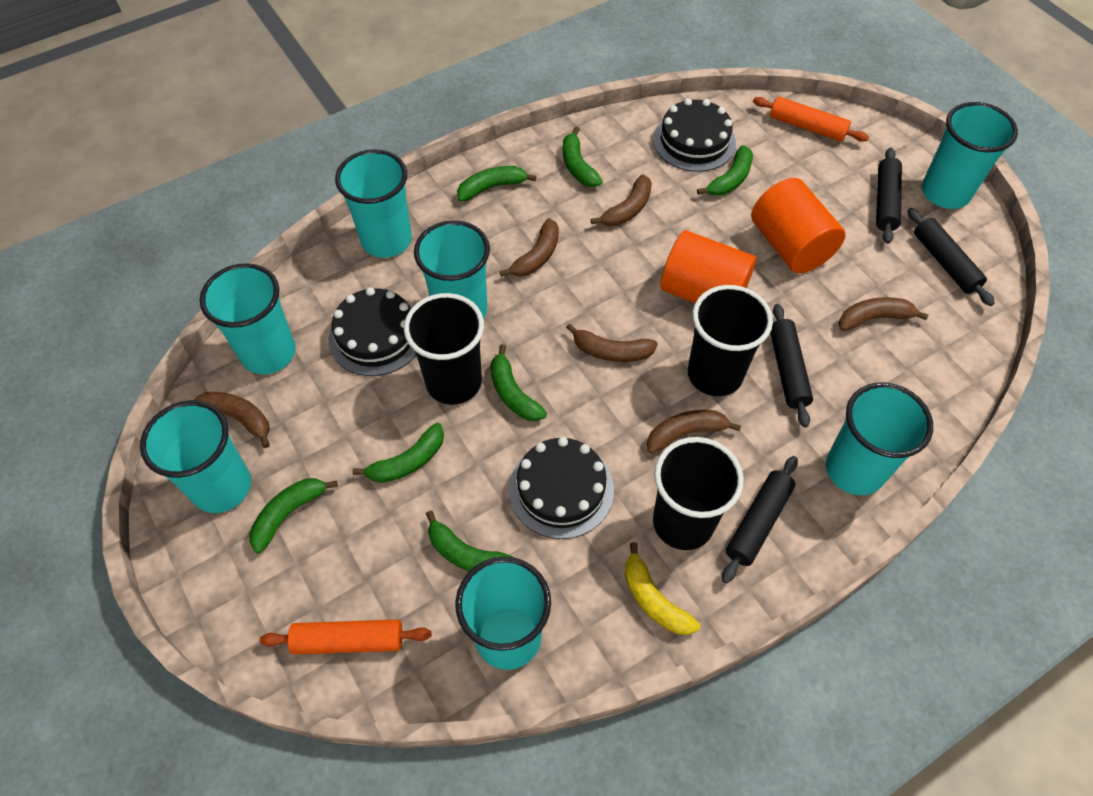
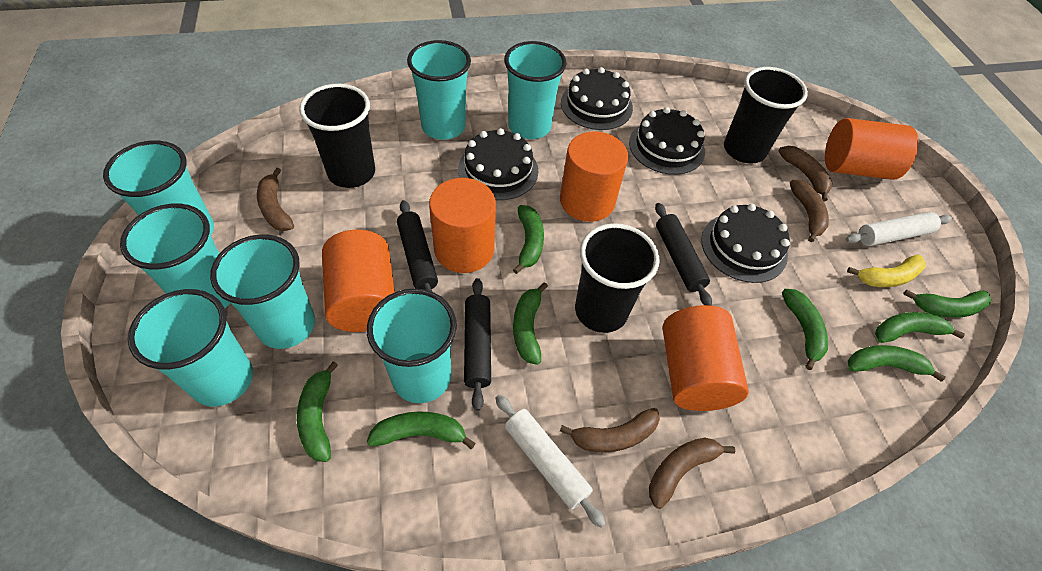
black cake: 3 -> 4
black rolling pin: 4 -> 3
brown banana: 6 -> 5
green banana: 7 -> 8
orange cylinder: 2 -> 5
orange rolling pin: 2 -> 0
white rolling pin: 0 -> 2

